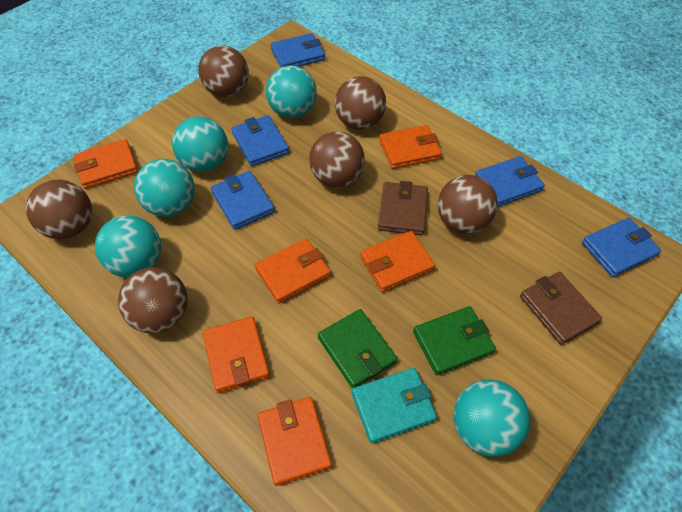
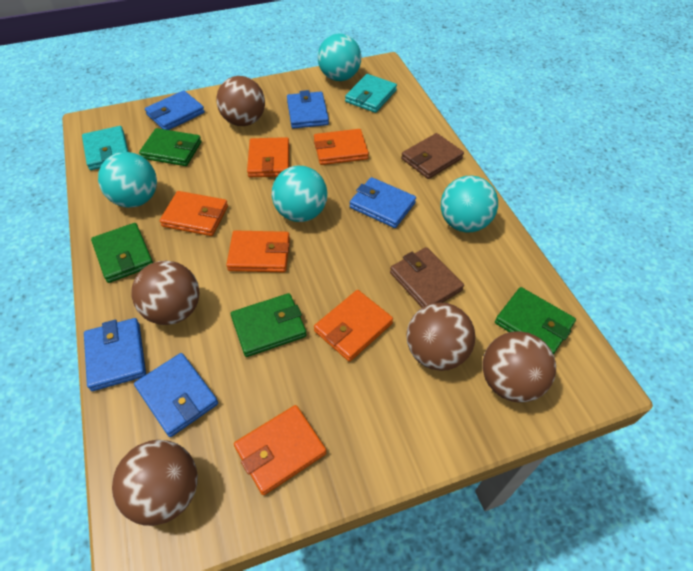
brown ball: 6 -> 5
green wallet: 2 -> 4
turquoise ball: 5 -> 4
turquoise wallet: 1 -> 2

